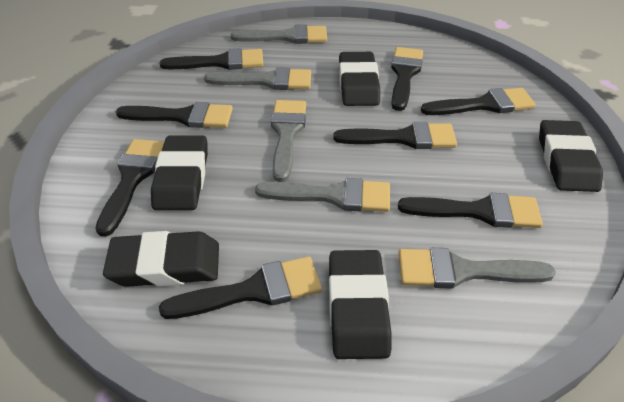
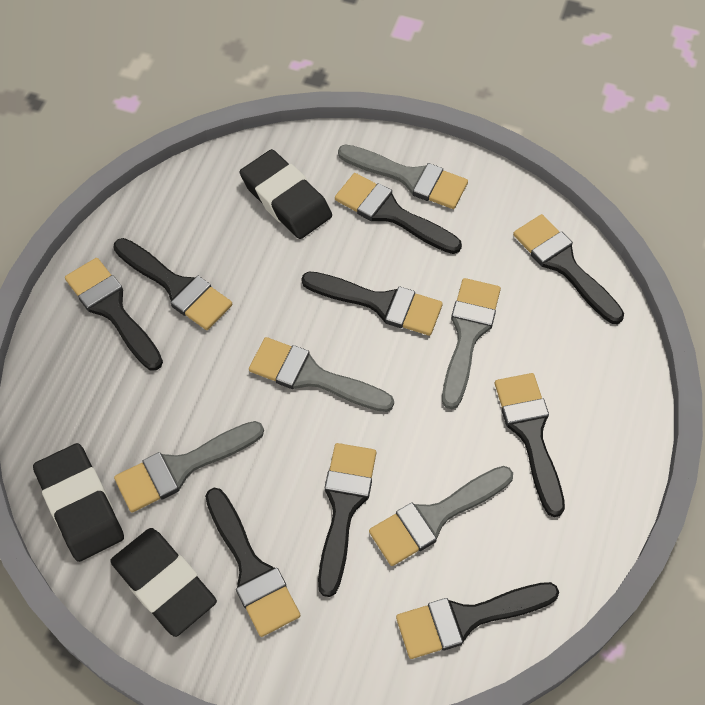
black brush: 8 -> 9
black eraser: 5 -> 3

